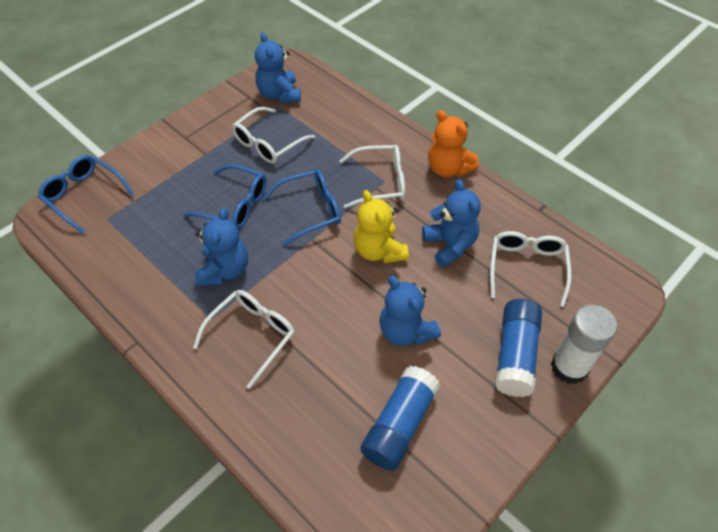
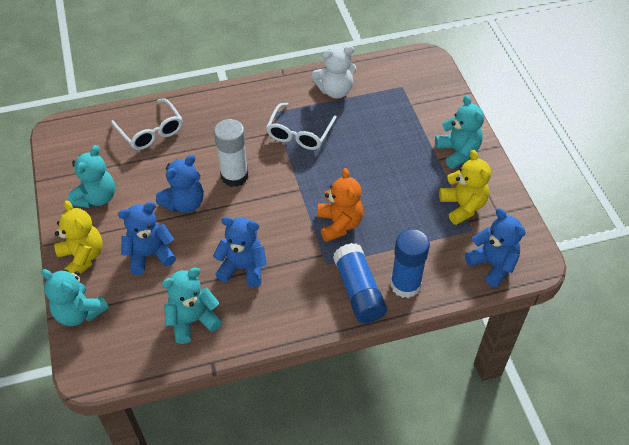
blue glasses: 3 -> 0
turquoise teddy bear: 0 -> 4
white glasses: 4 -> 2
white teddy bear: 0 -> 1
yellow teddy bear: 1 -> 2

